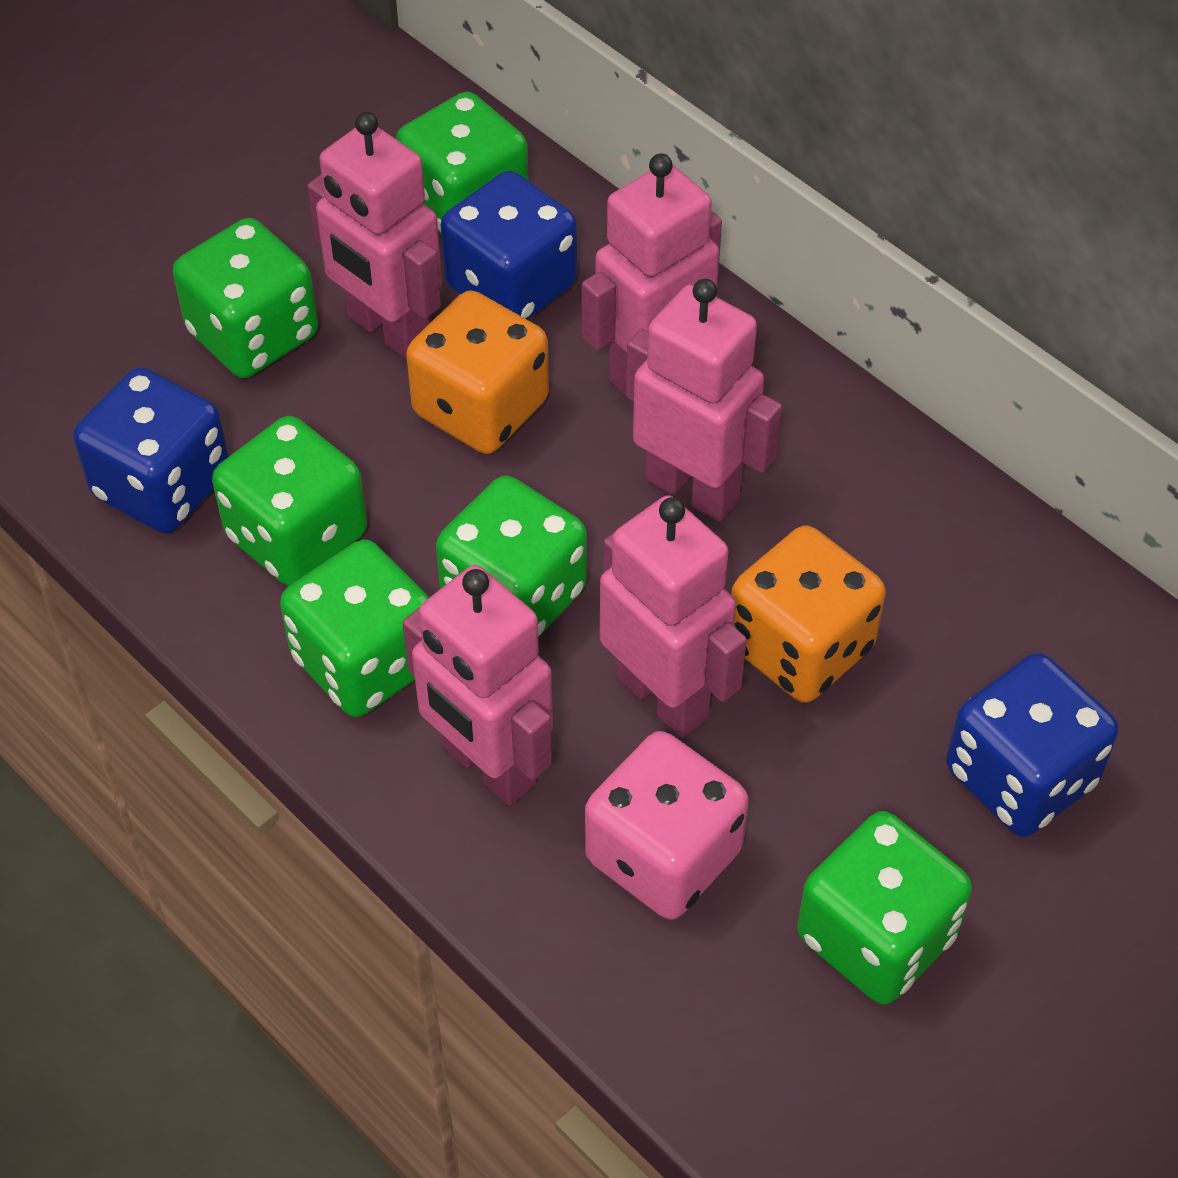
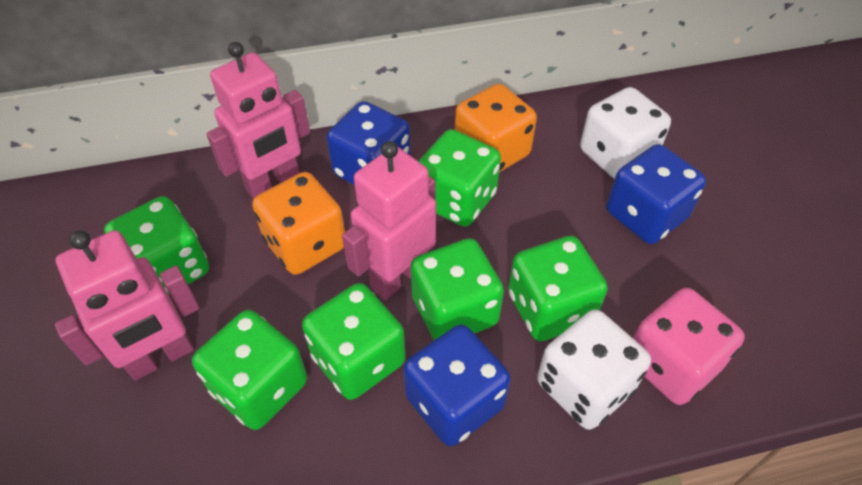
pink robot: 5 -> 3
white dice: 0 -> 2

